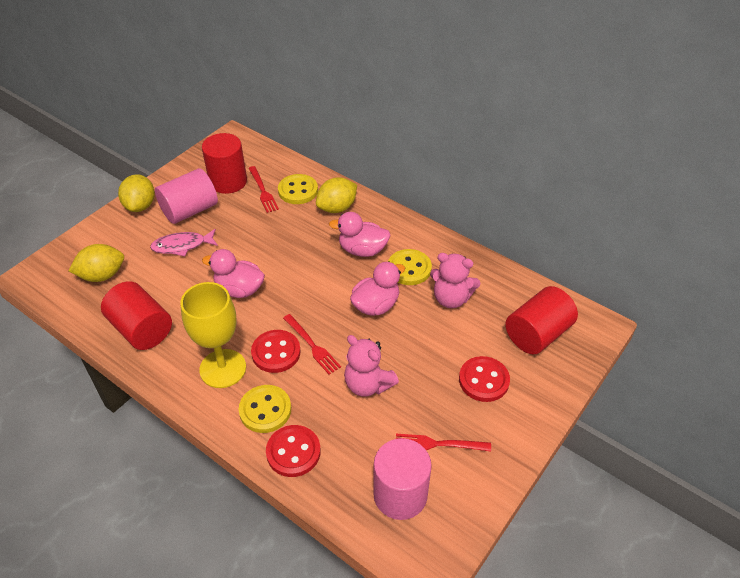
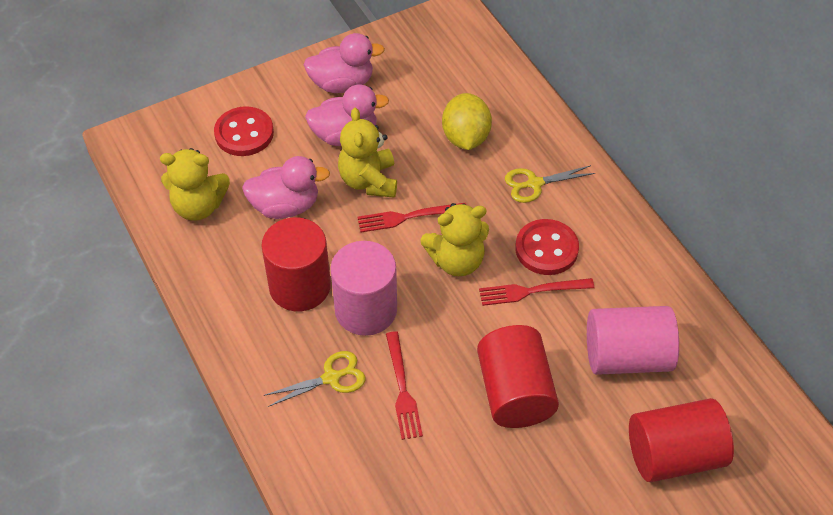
pink fish: 1 -> 0
pink teddy bear: 2 -> 0
red button: 3 -> 2
yellow button: 3 -> 0
yellow goblet: 1 -> 0
yellow lemon: 3 -> 1
yellow scissors: 0 -> 2
yellow teddy bear: 0 -> 3

